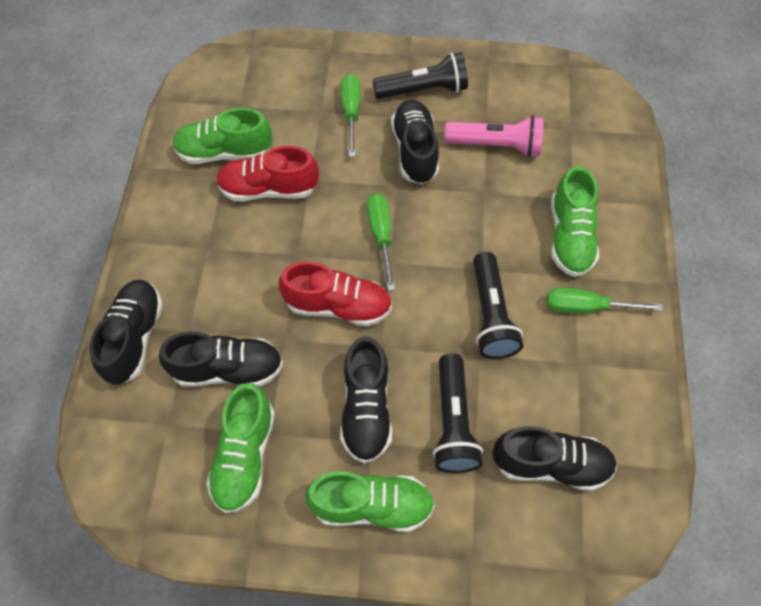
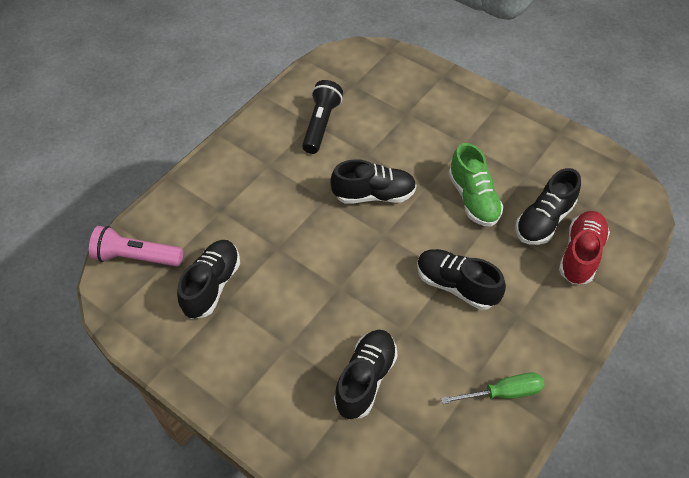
black flashlight: 3 -> 1
green screwdriver: 3 -> 1
green shoe: 4 -> 1
red shoe: 2 -> 1

